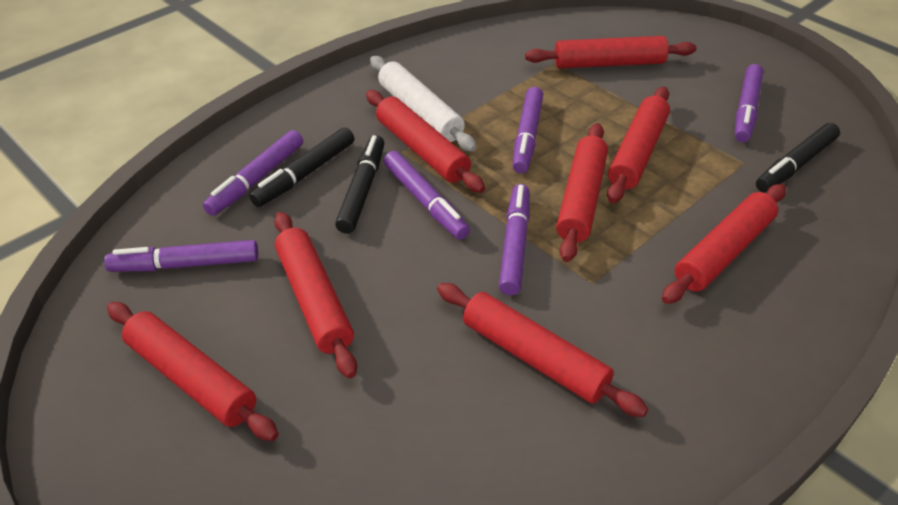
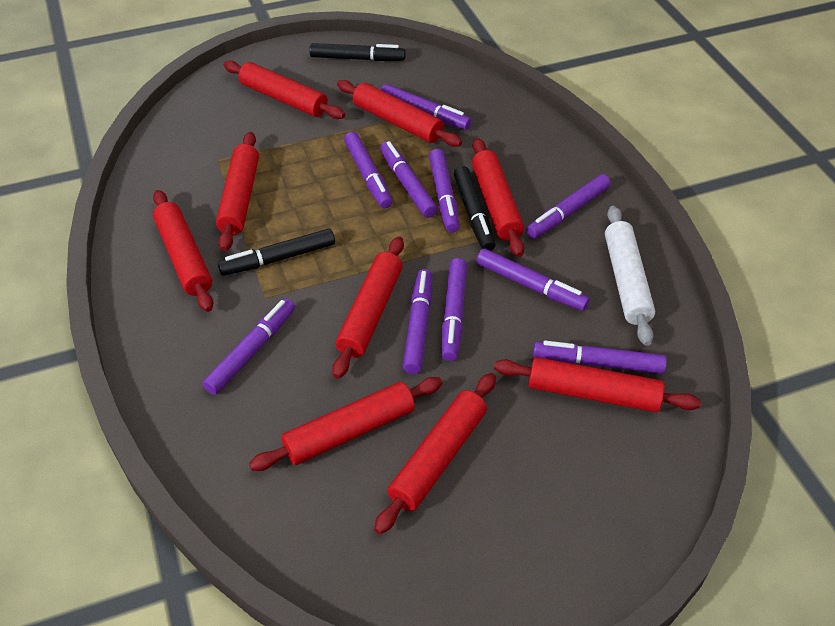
purple marker: 6 -> 10
red rolling pin: 8 -> 9

